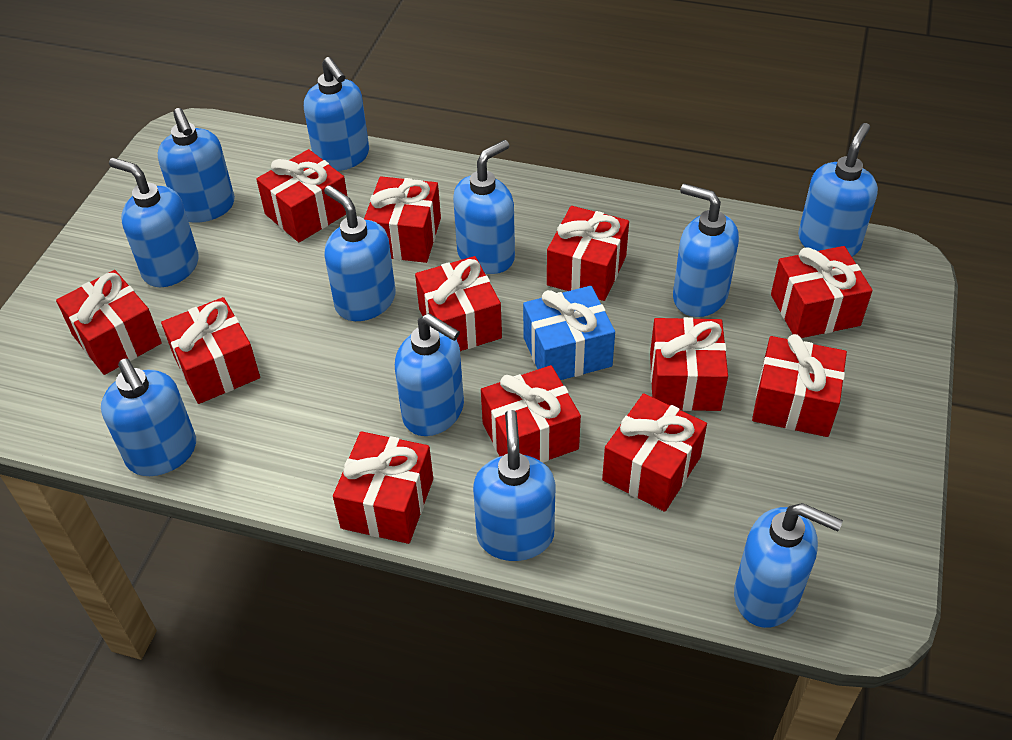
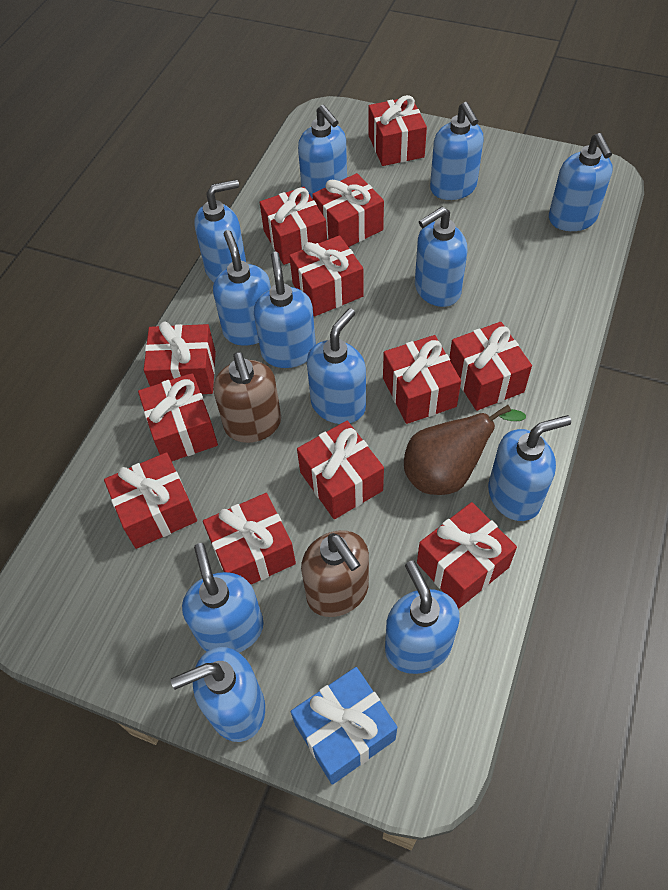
blue soap dispenser: 11 -> 12
brown pear: 0 -> 1
brown soap dispenser: 0 -> 2

